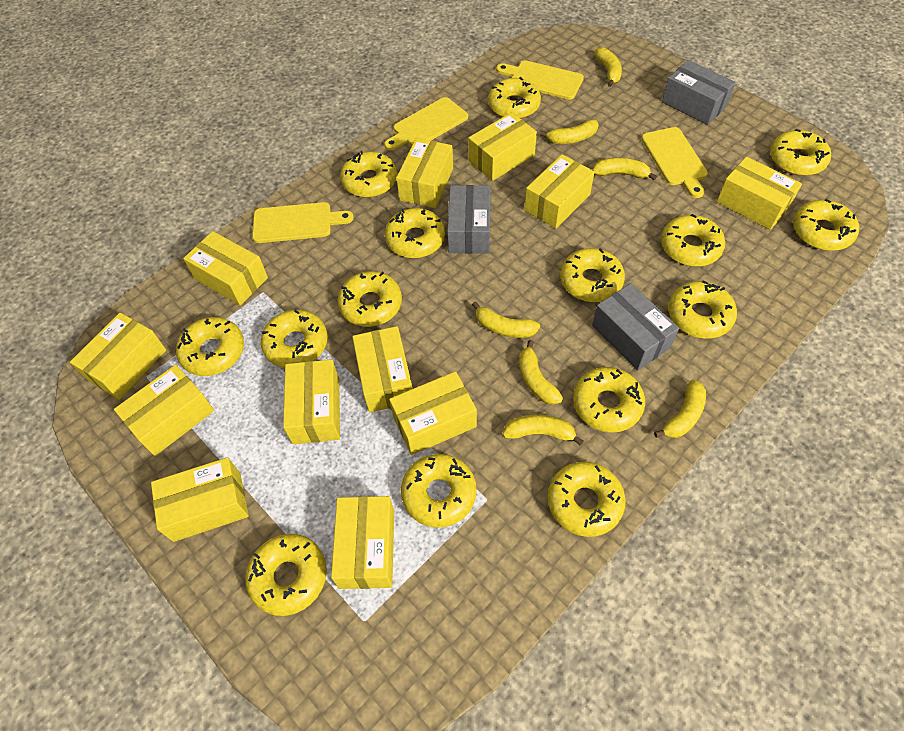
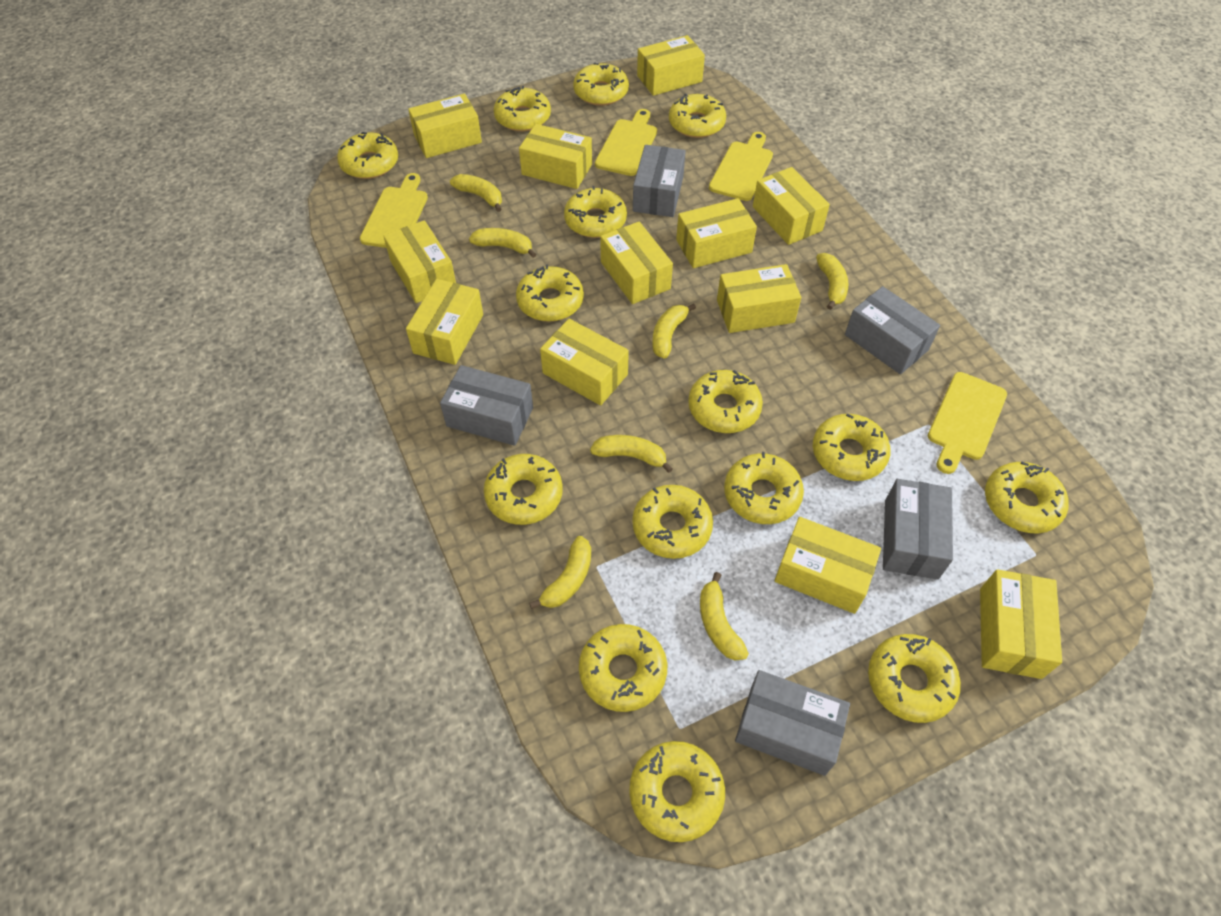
grey box: 3 -> 5

